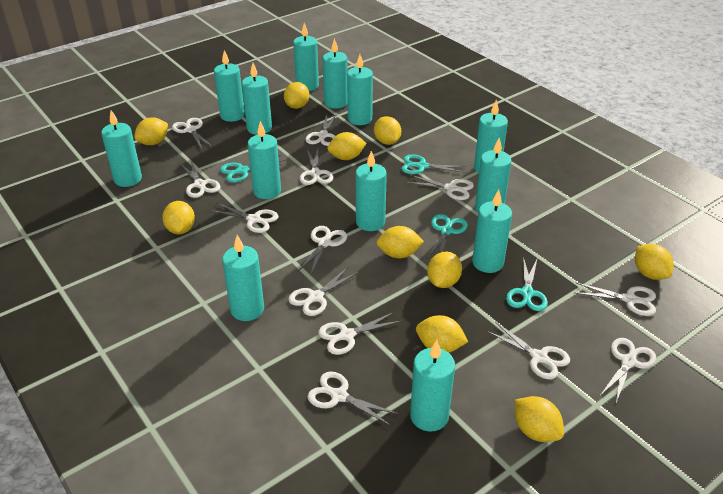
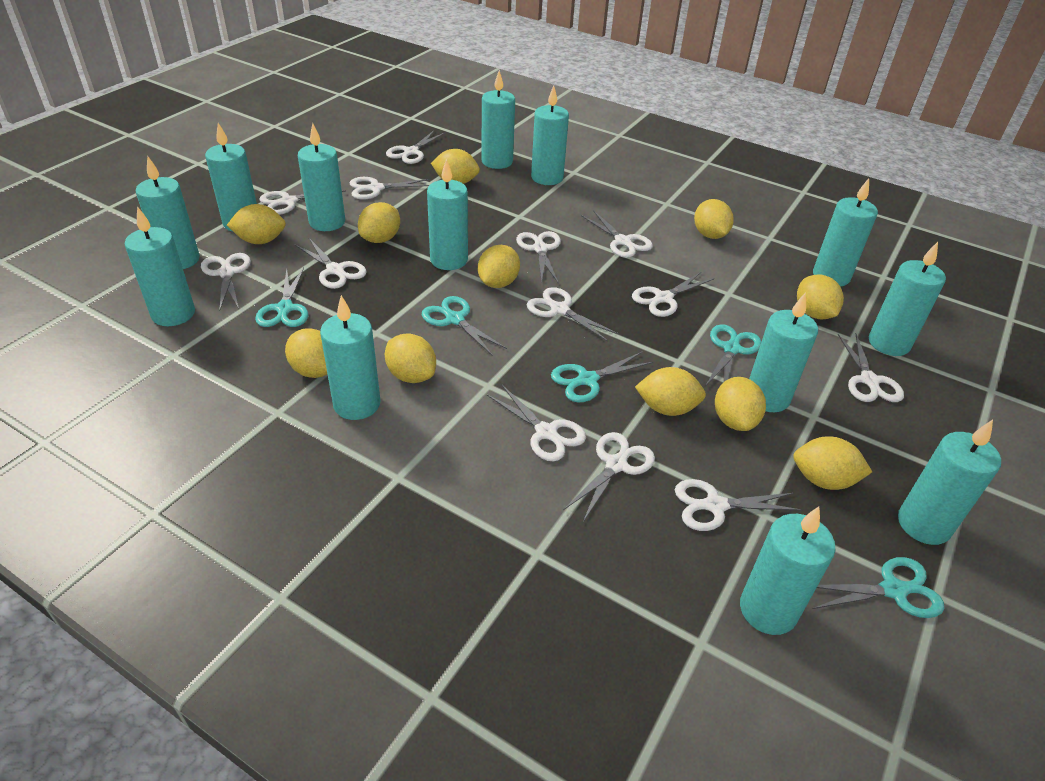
turquoise scissors: 4 -> 5
yellow lemon: 10 -> 11

